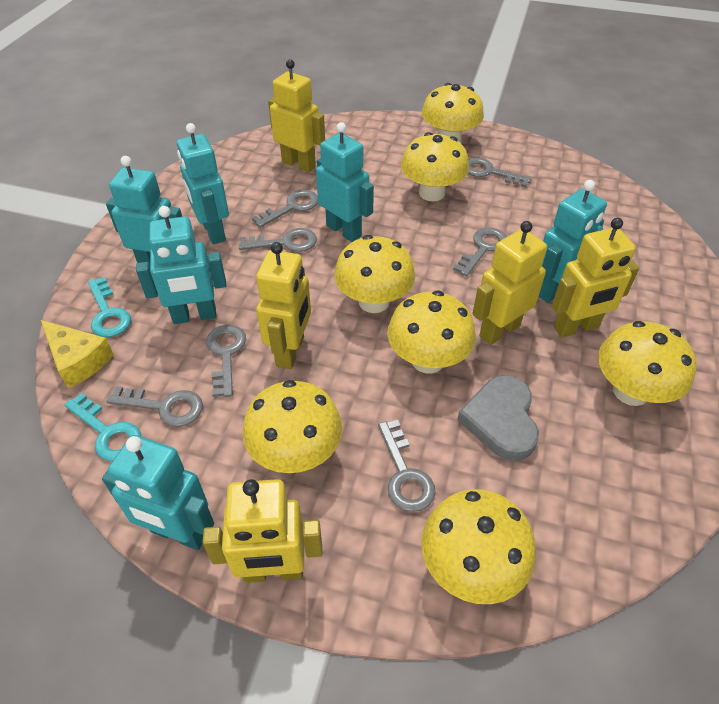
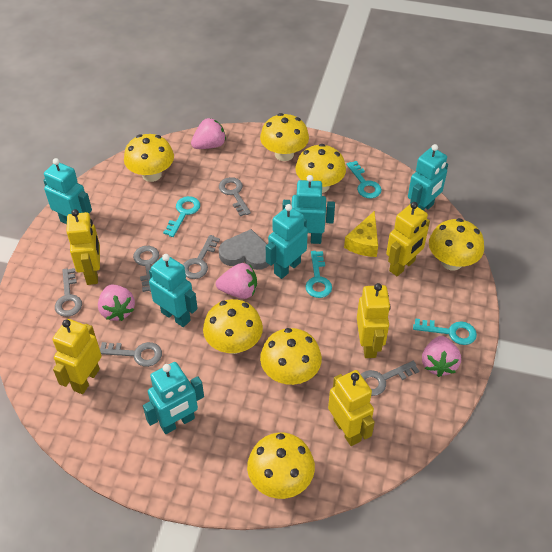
grey key: 7 -> 6
pink strawberry: 0 -> 4
turquoise key: 2 -> 4

